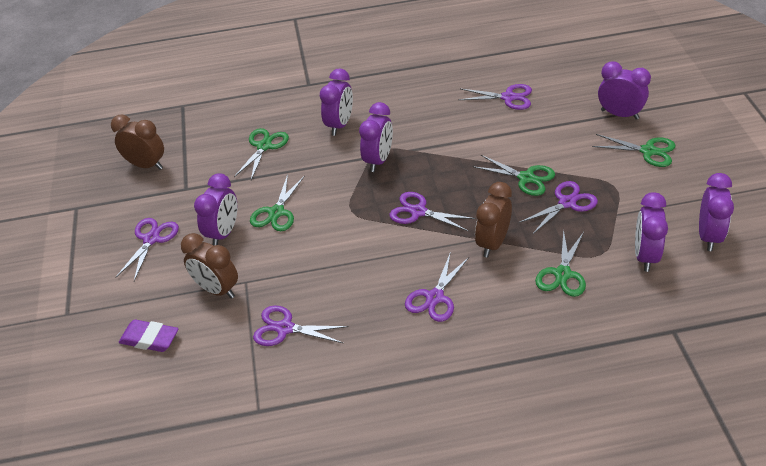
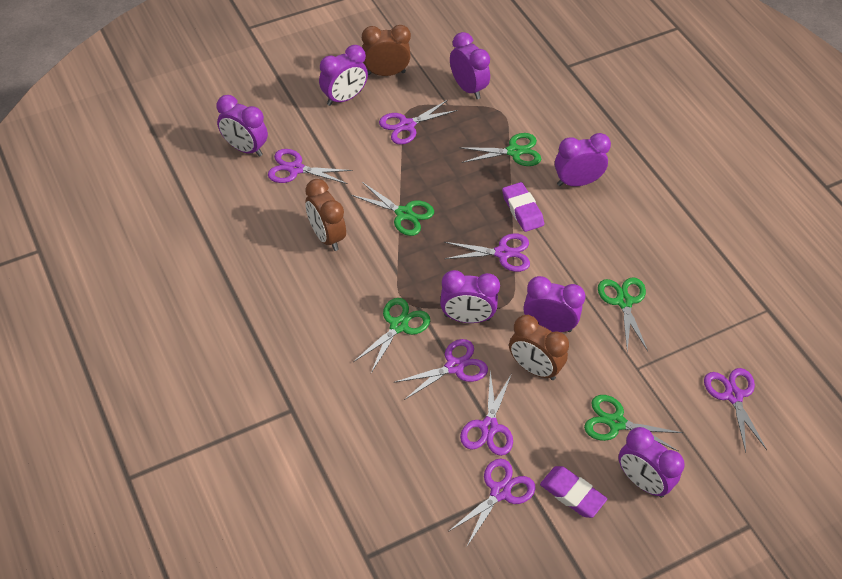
purple clock: 6 -> 7
purple eraser: 1 -> 2
purple scissors: 6 -> 7

